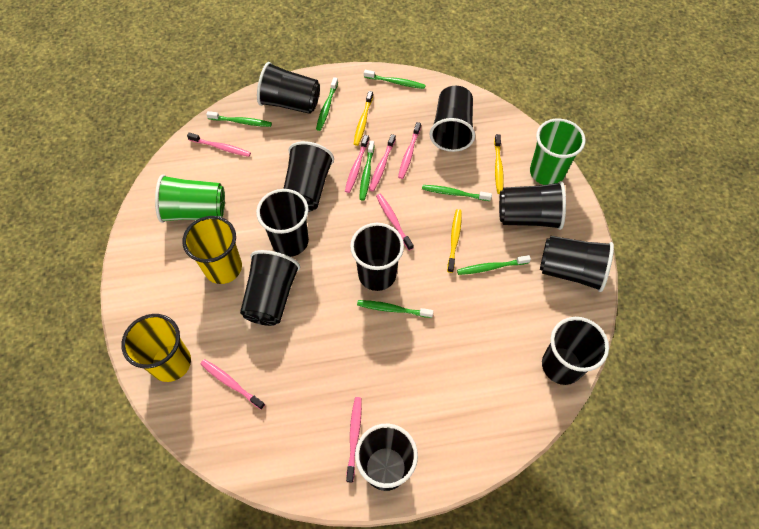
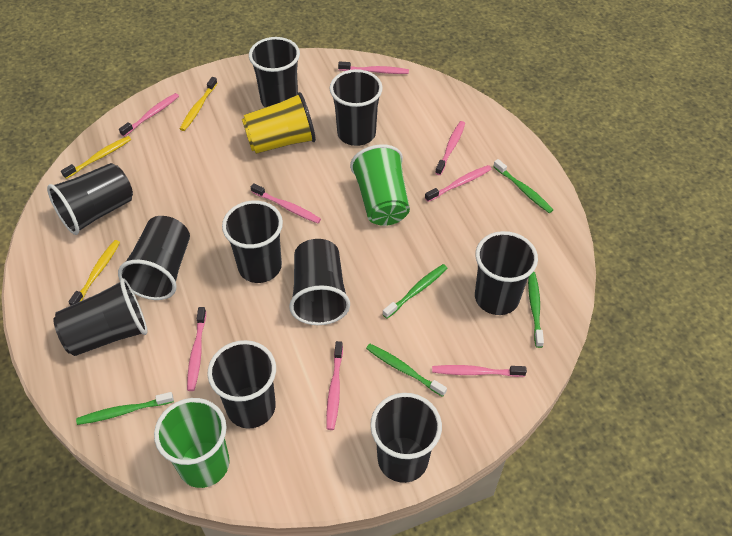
green toothbrush: 7 -> 5
pink toothbrush: 7 -> 8
yellow cup: 2 -> 1

